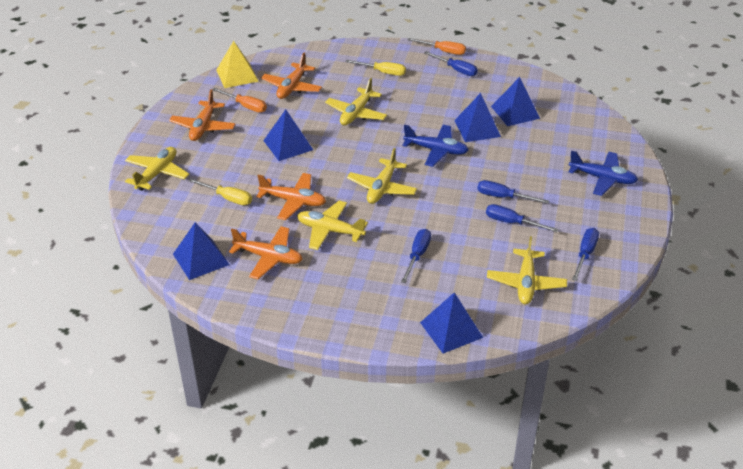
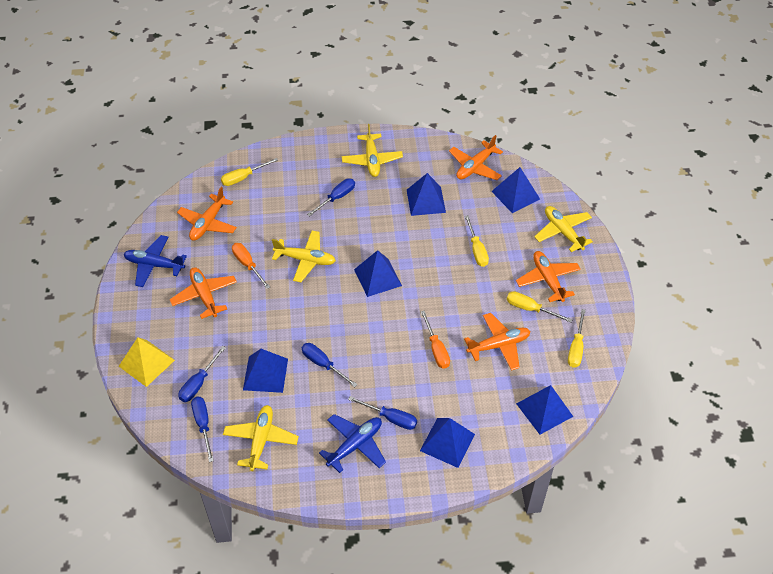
blue pyramid: 5 -> 6
orange plane: 4 -> 5
yellow plane: 5 -> 4
yellow screwdriver: 2 -> 4

